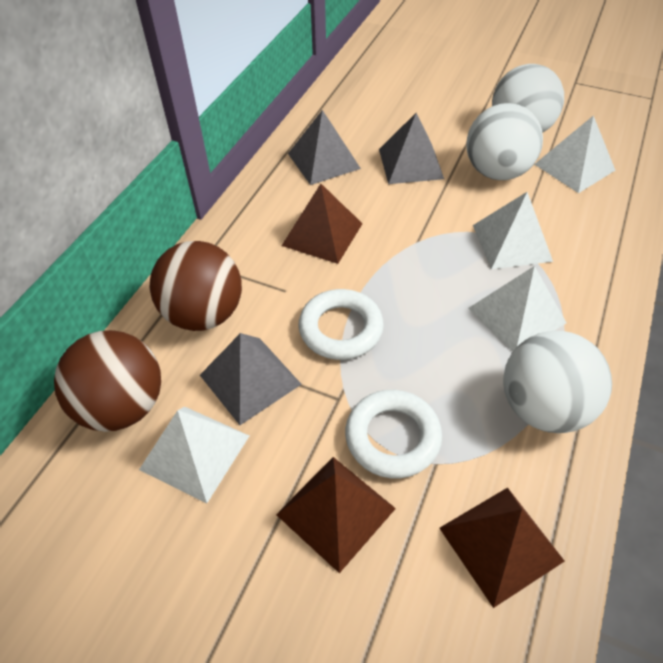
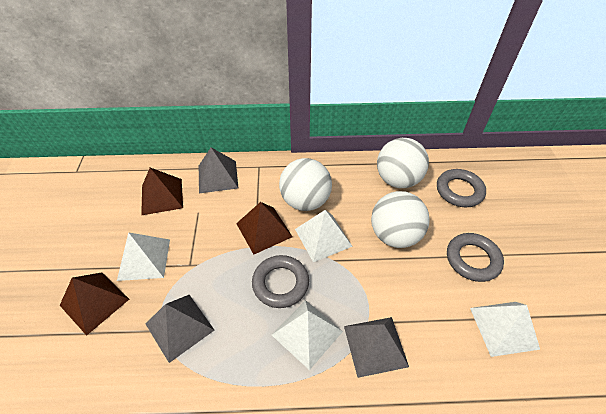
brown ball: 2 -> 0
grey ring: 0 -> 3
white ring: 2 -> 0

